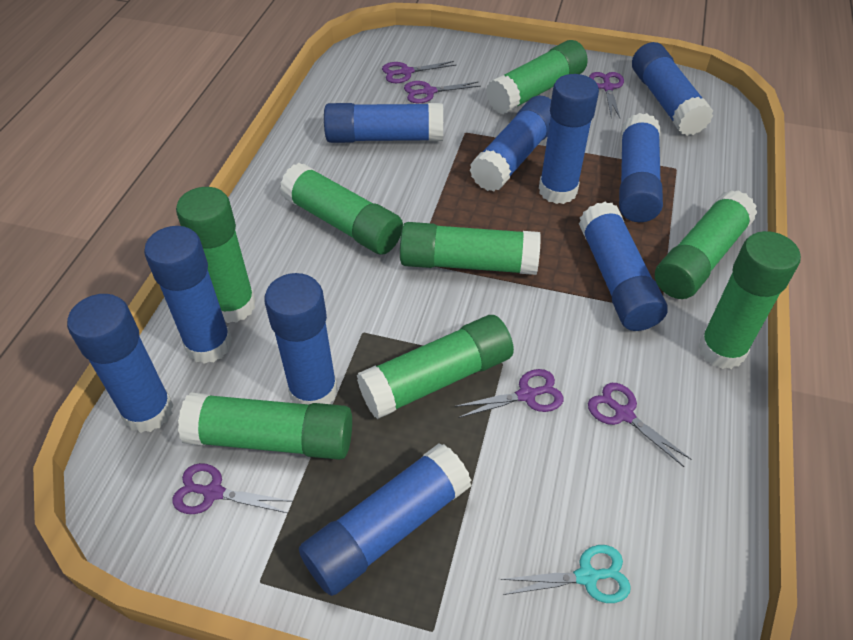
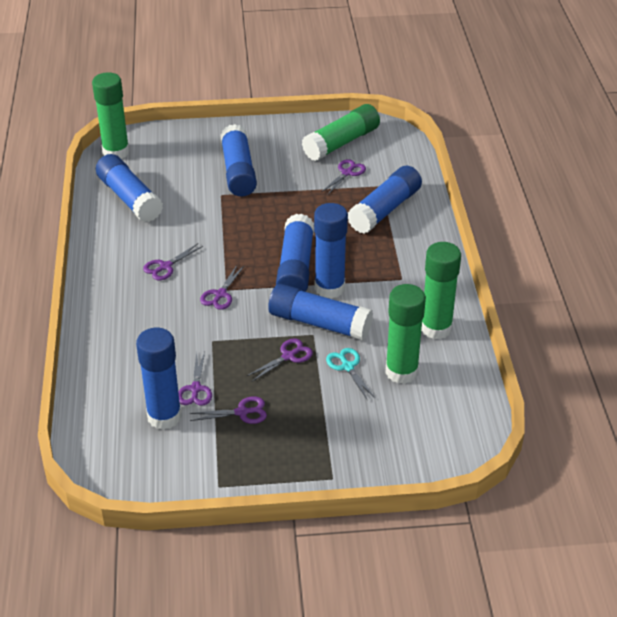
blue glue stick: 10 -> 7
green glue stick: 8 -> 4

